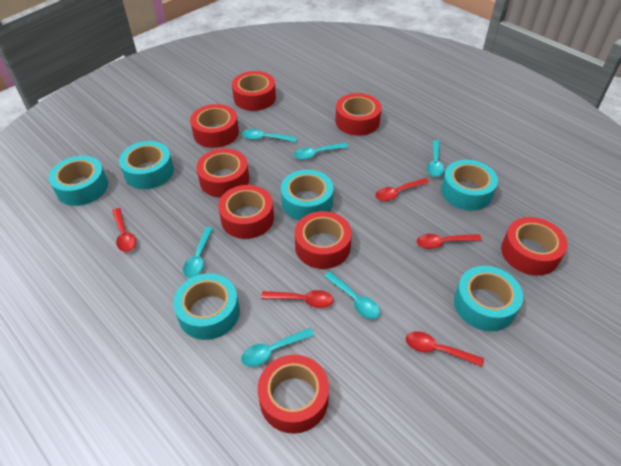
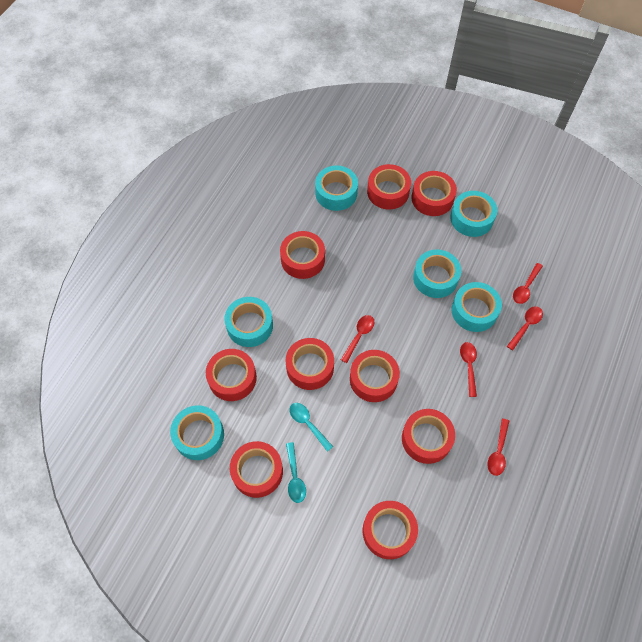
red tape: 8 -> 9
turquoise spoon: 6 -> 2

